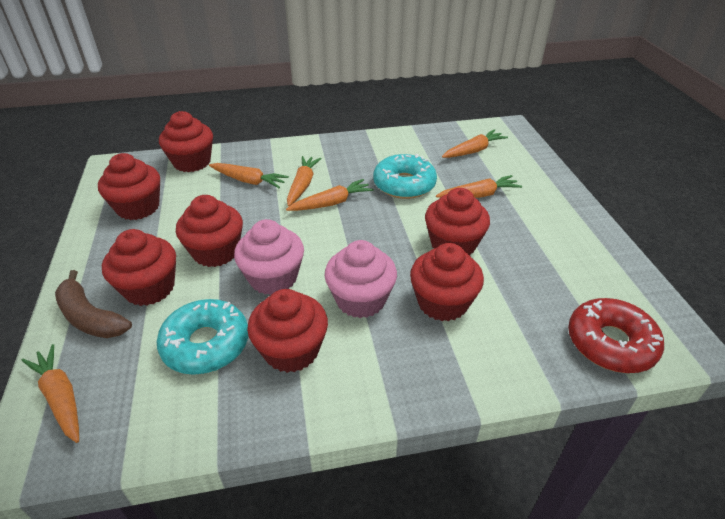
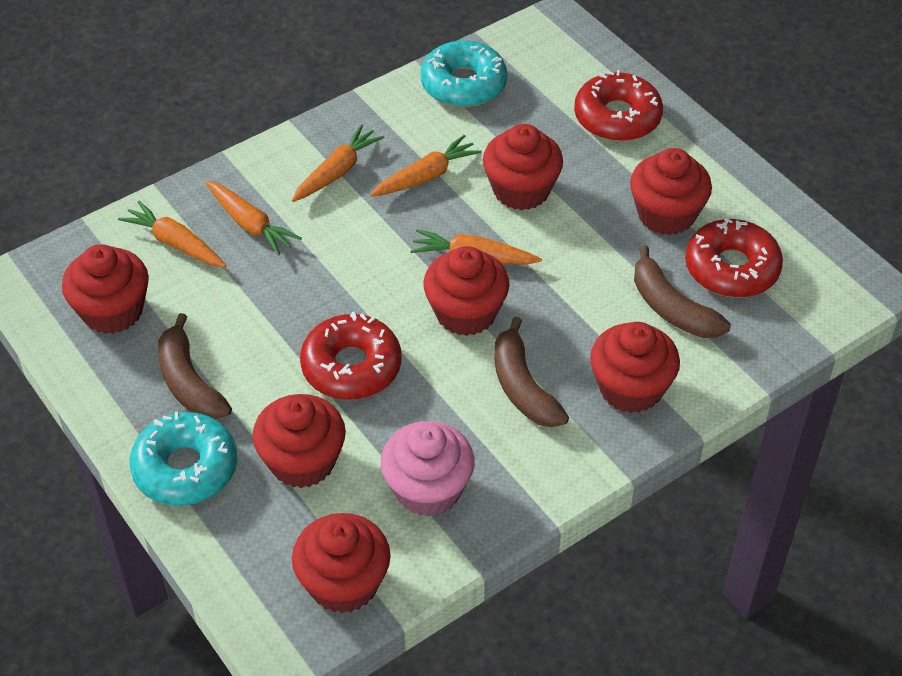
brown banana: 1 -> 3
orange carrot: 6 -> 5
pink cupcake: 2 -> 1
red donut: 1 -> 3

